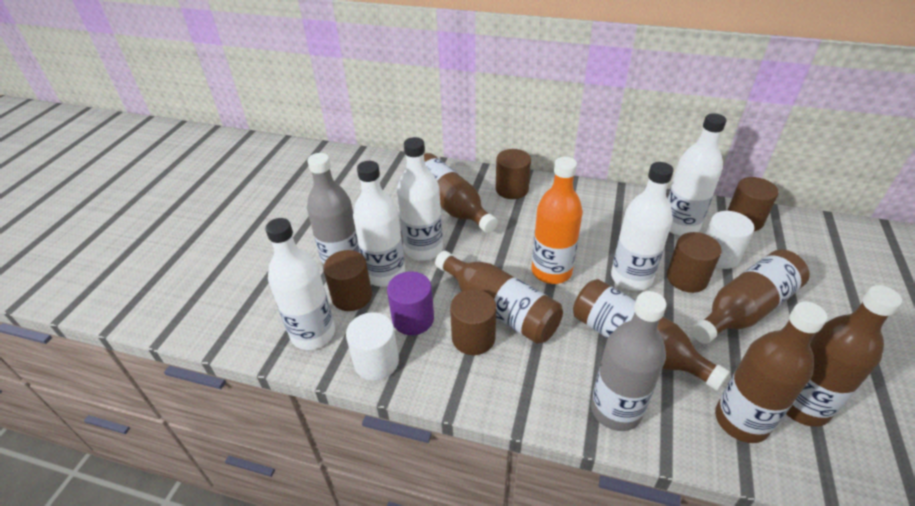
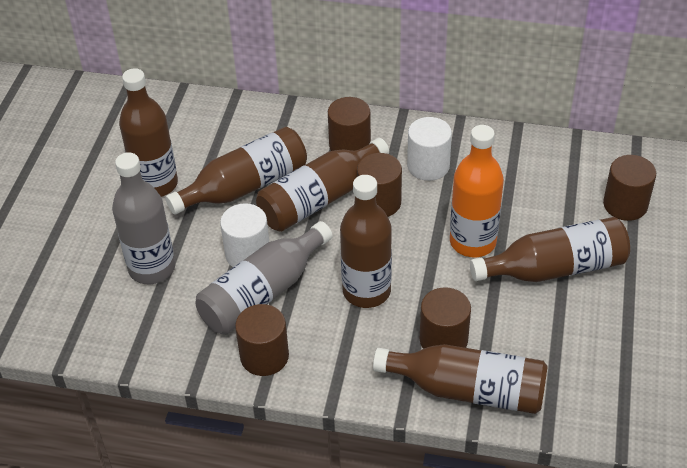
purple cylinder: 1 -> 0
white bottle: 5 -> 0

